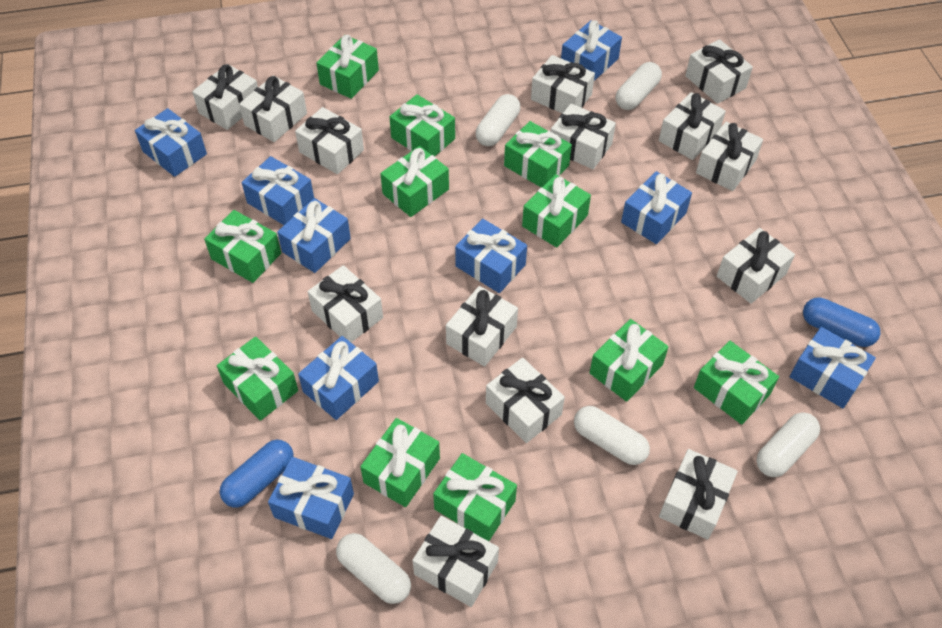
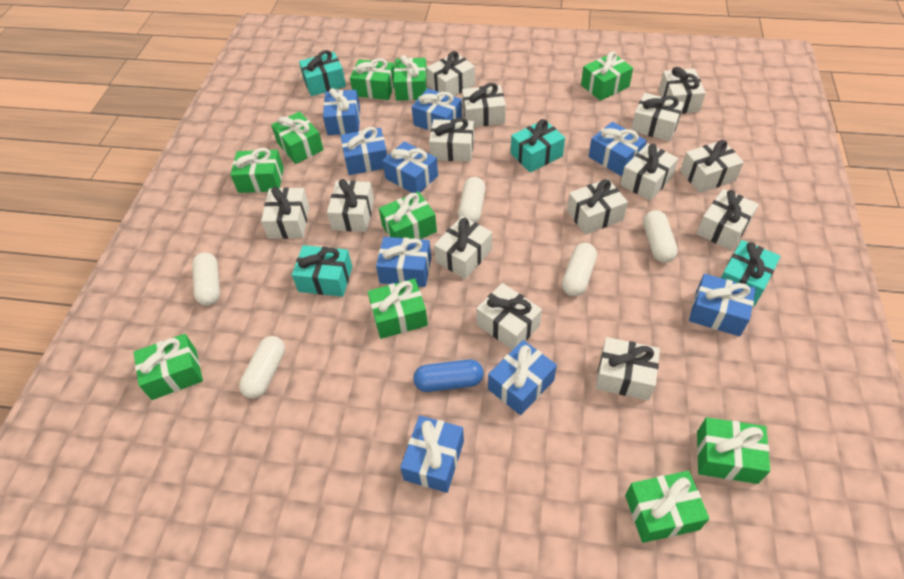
blue capsule: 2 -> 1
green gift: 11 -> 10
turquoise gift: 0 -> 4

